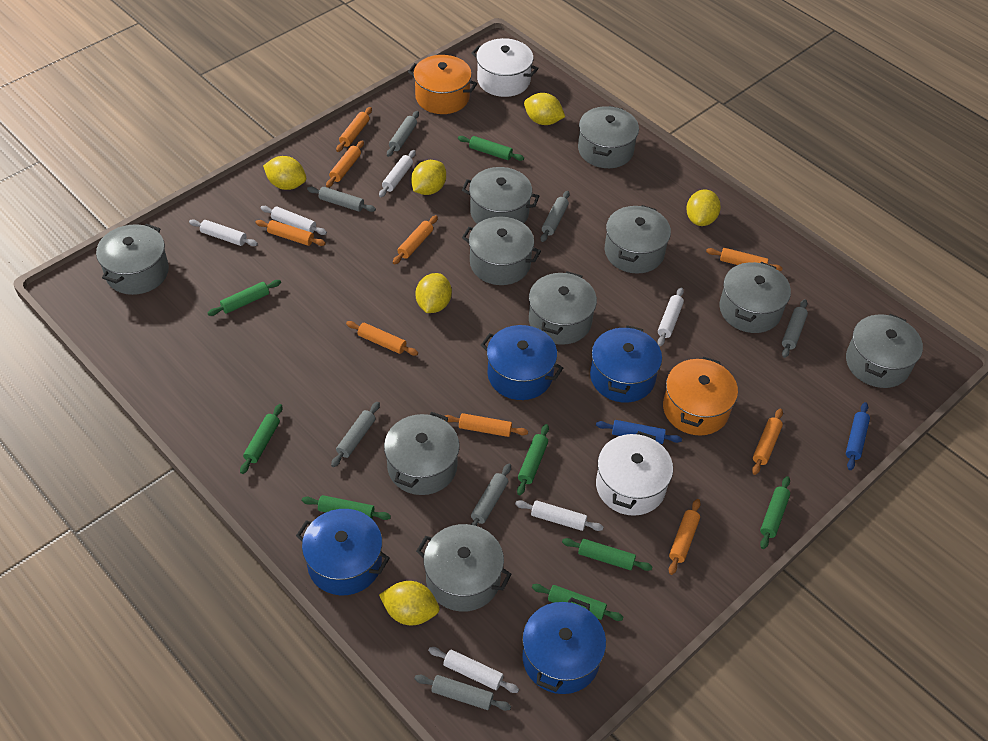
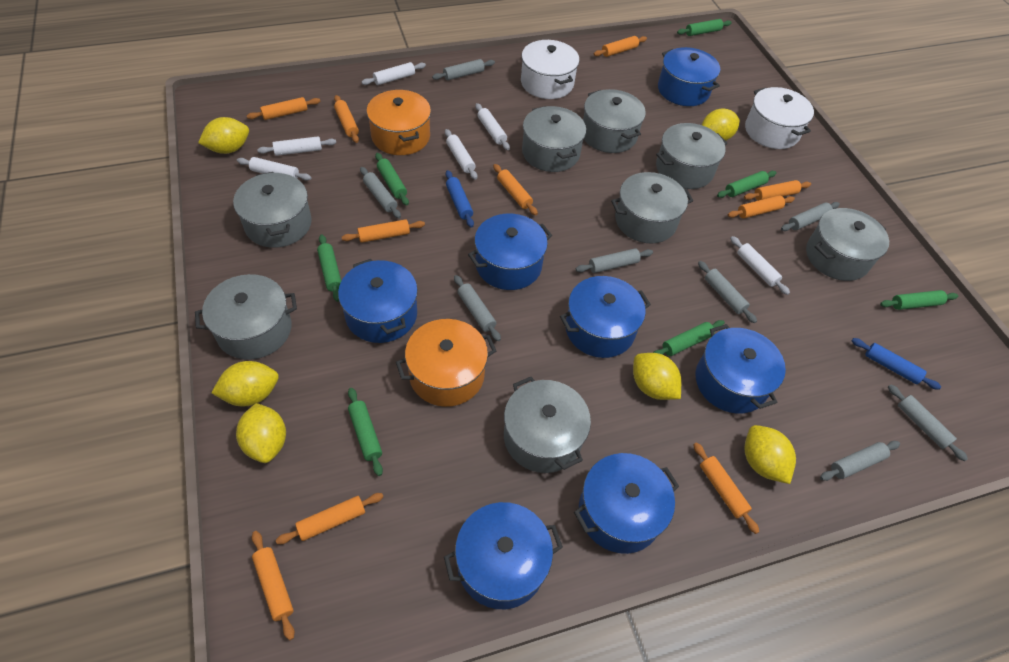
blue pot: 4 -> 7
green rolling pin: 8 -> 7
grey pot: 10 -> 8
grey rolling pin: 7 -> 8
orange rolling pin: 9 -> 10

